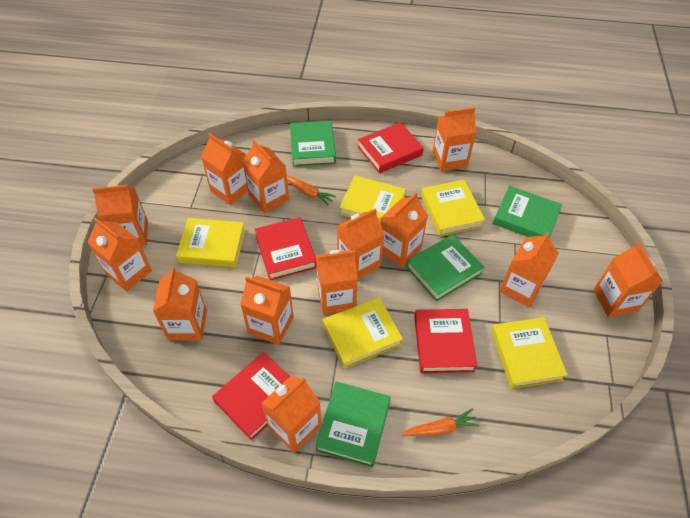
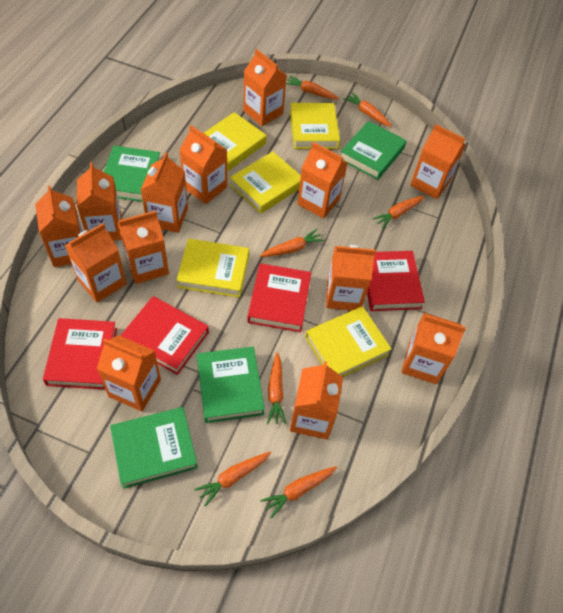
orange carrot: 2 -> 7

